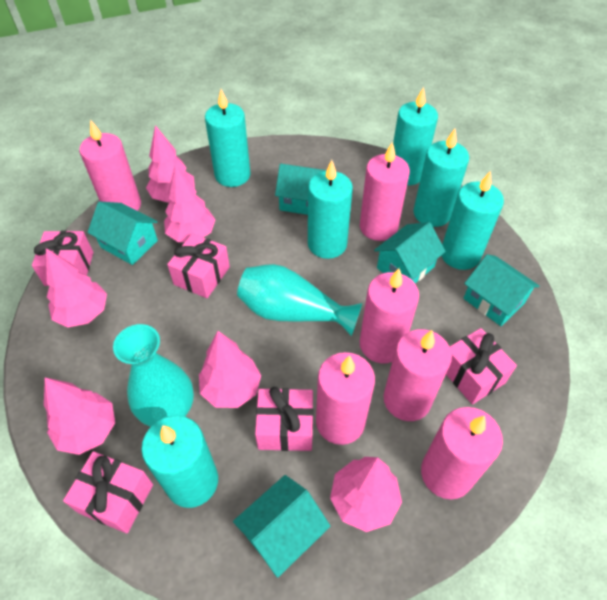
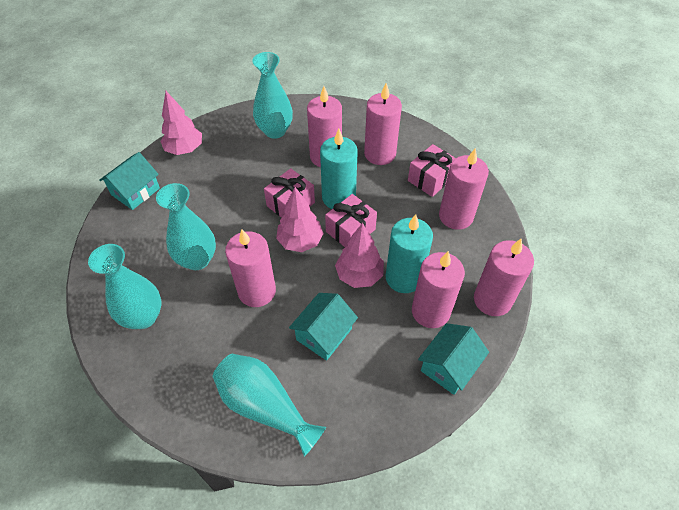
pink gift: 5 -> 3
pink tree: 6 -> 3
turquoise candle: 6 -> 2
turquoise house: 5 -> 3
turquoise vase: 2 -> 4

